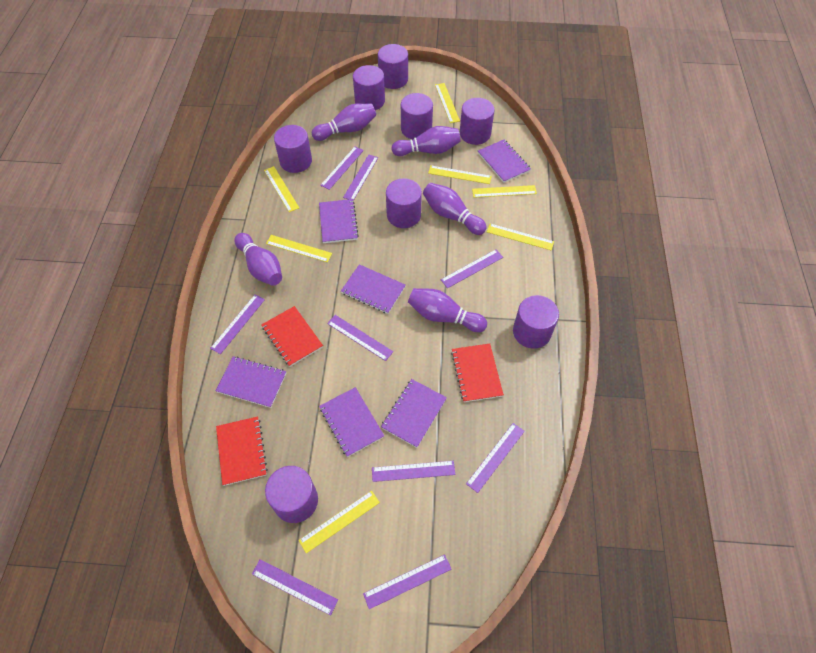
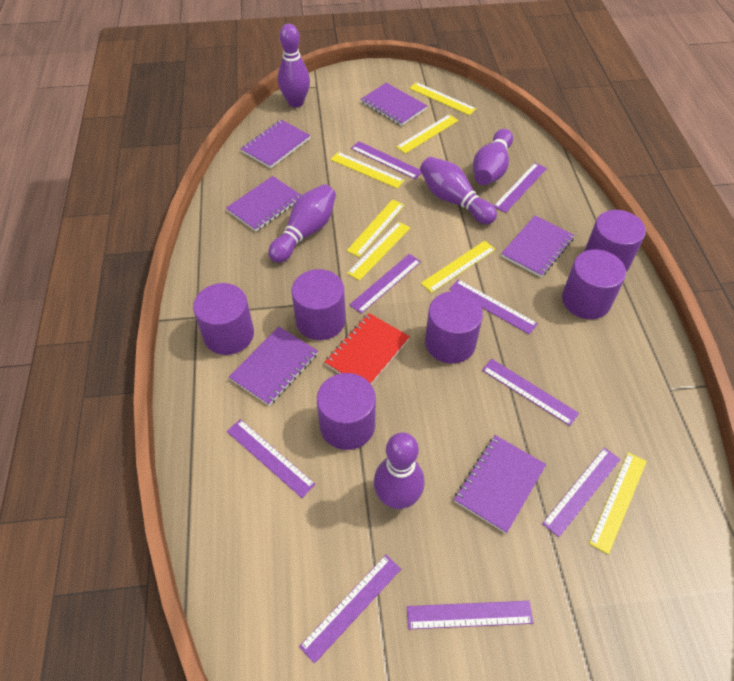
purple cylinder: 8 -> 6
red notebook: 3 -> 1

